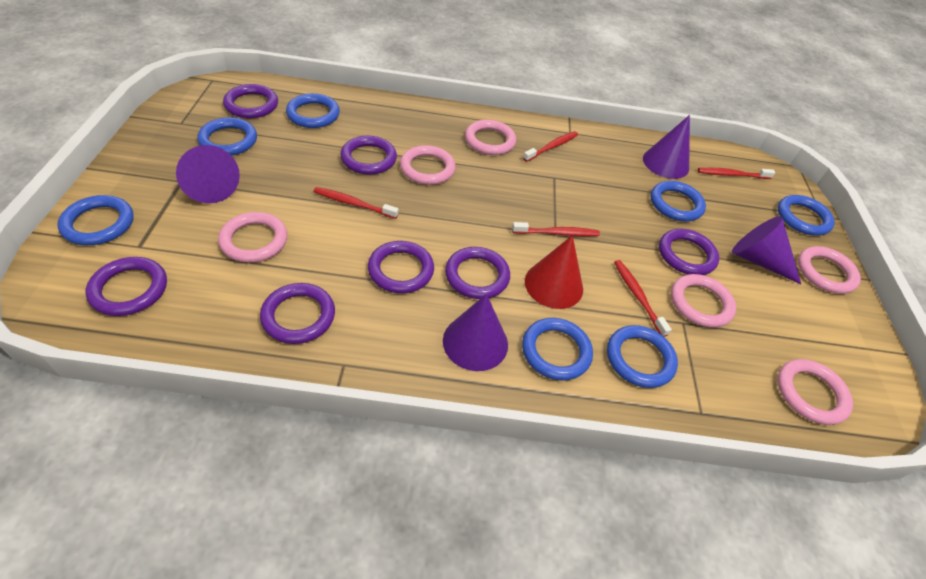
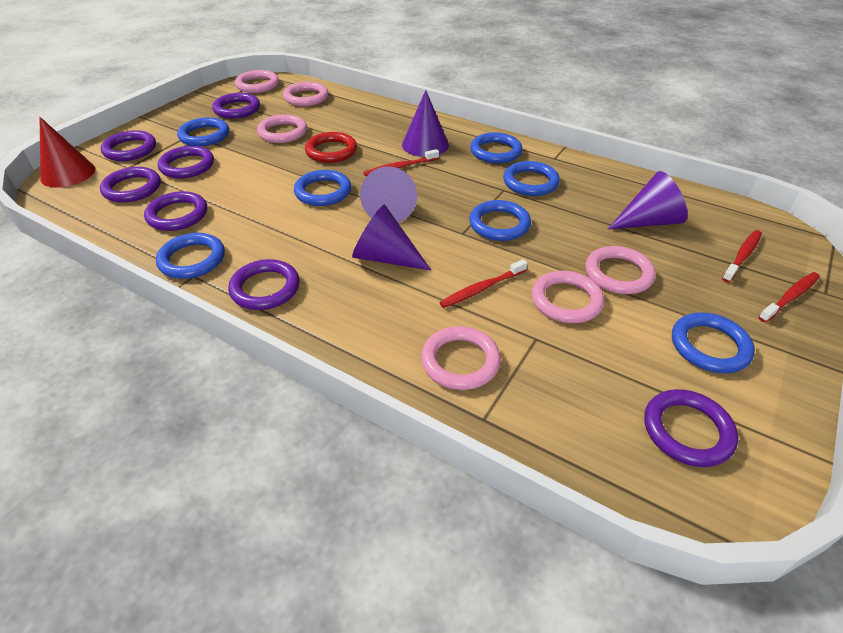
red ring: 0 -> 1
red toothbrush: 5 -> 4

